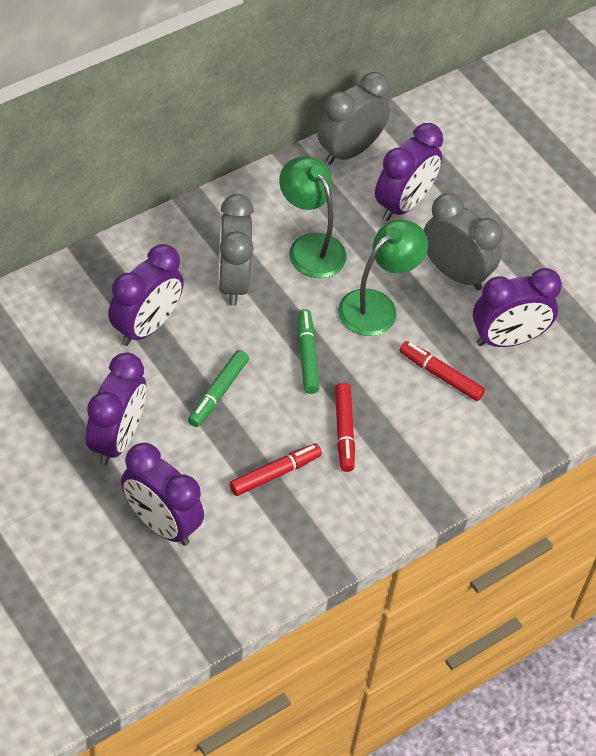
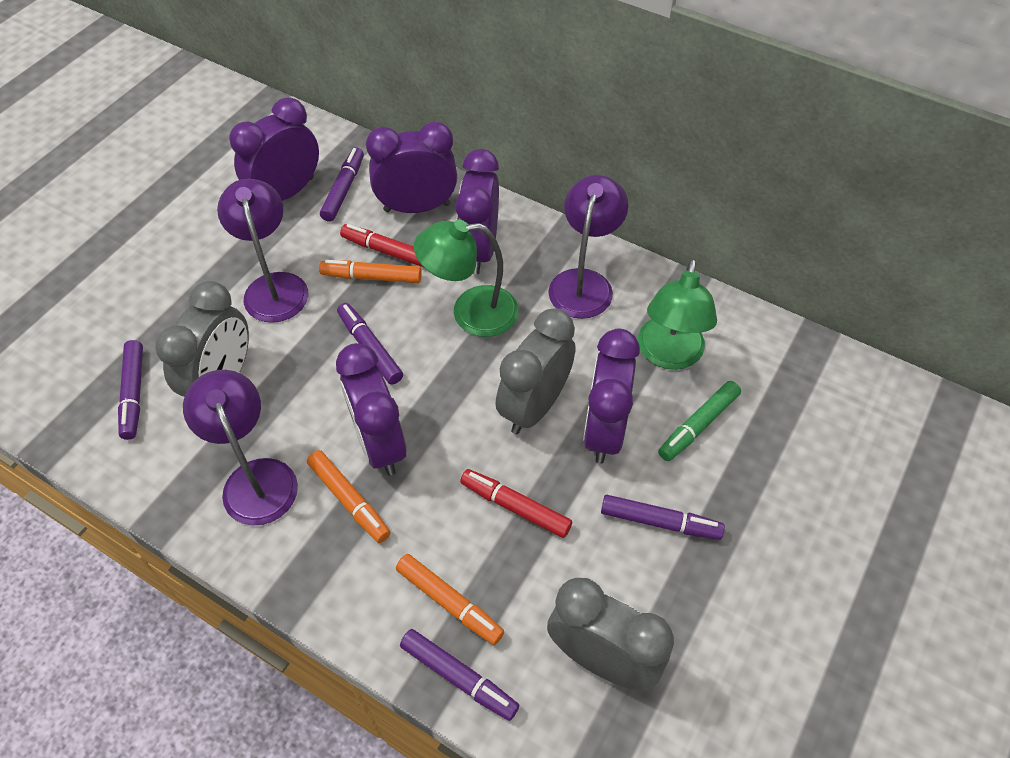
green marker: 2 -> 1
orange marker: 0 -> 3
purple lamp: 0 -> 3
purple marker: 0 -> 5
red marker: 3 -> 2

